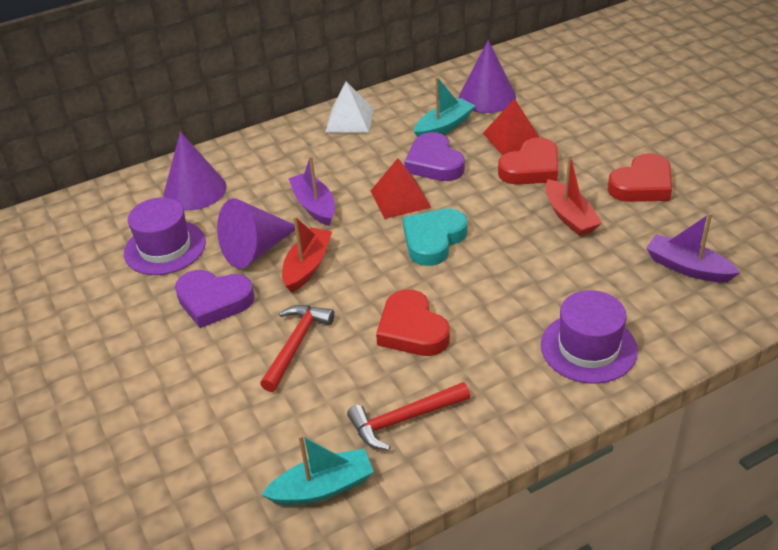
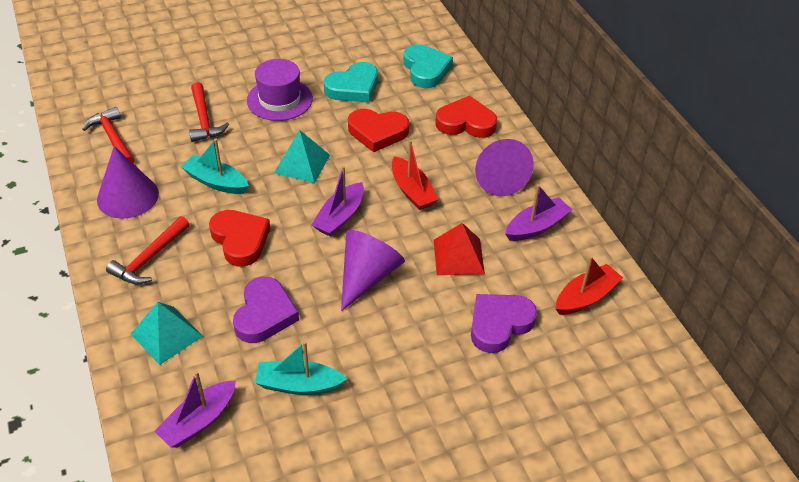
purple boat: 2 -> 3
purple hat: 2 -> 1
red hammer: 2 -> 3
red pyramid: 2 -> 1
turquoise heart: 1 -> 2
turquoise pyramid: 0 -> 2
white pyramid: 1 -> 0

